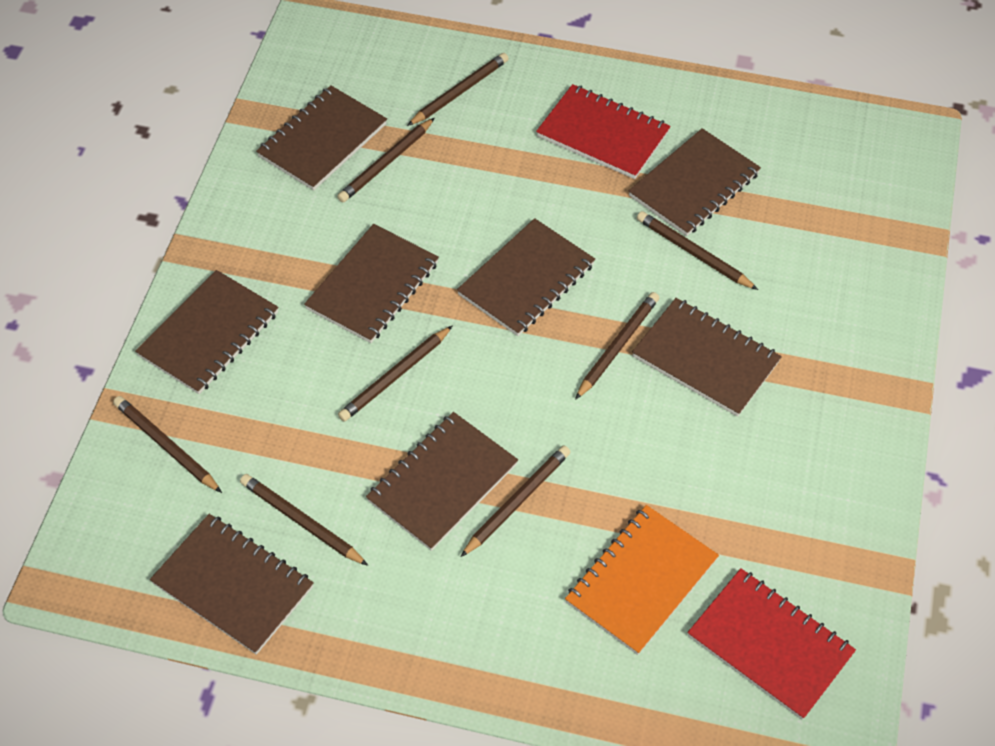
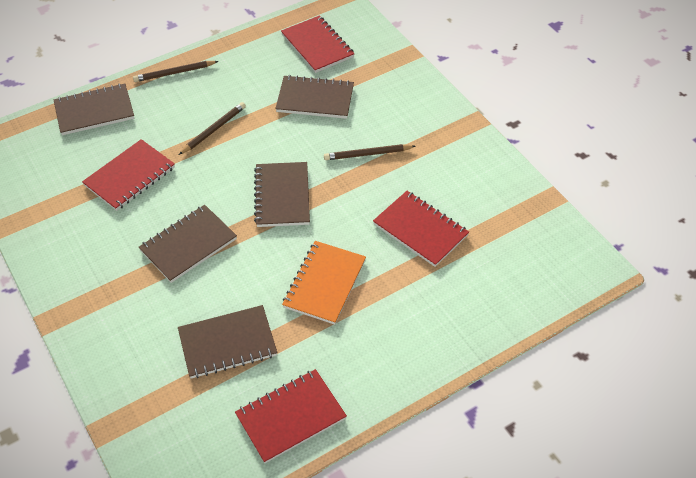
brown notebook: 8 -> 5
brown pencil: 8 -> 3
red notebook: 2 -> 4

